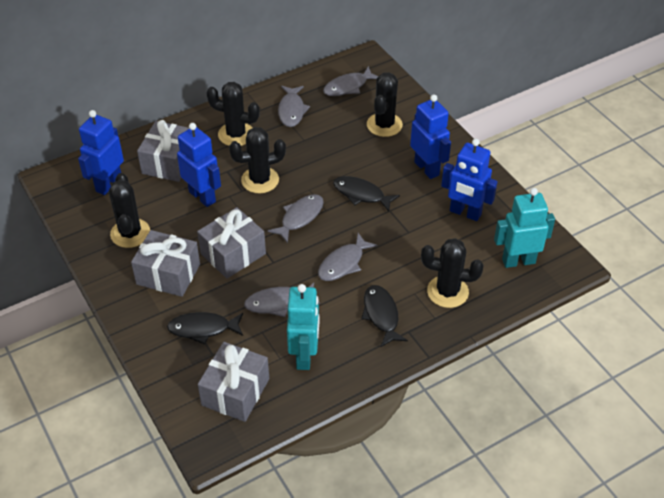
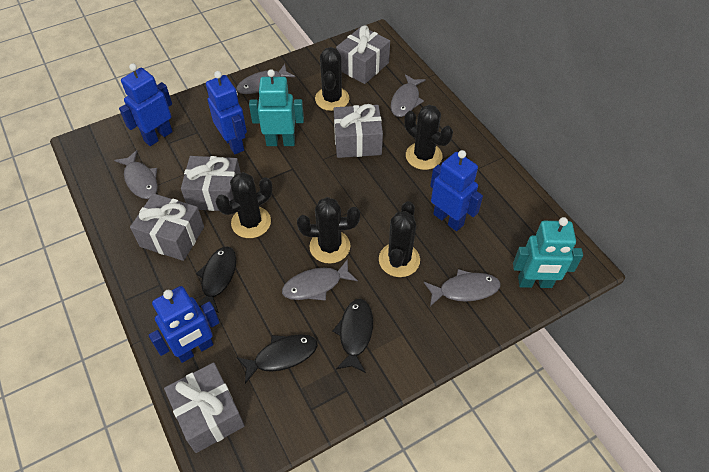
grey gift: 4 -> 5

